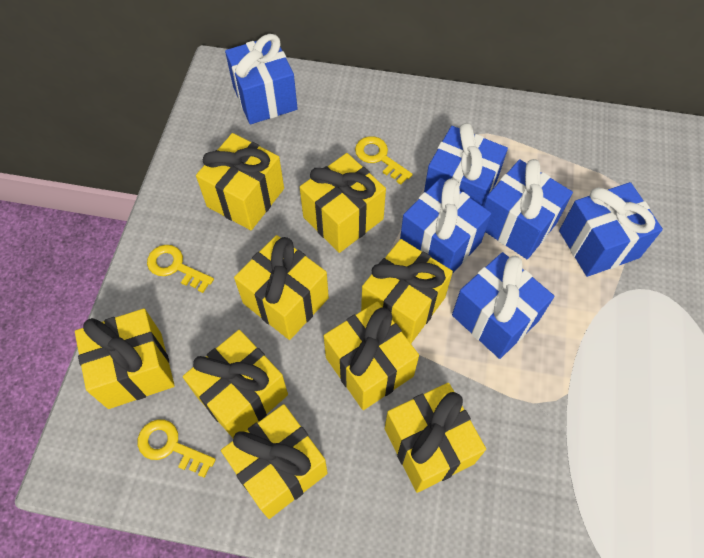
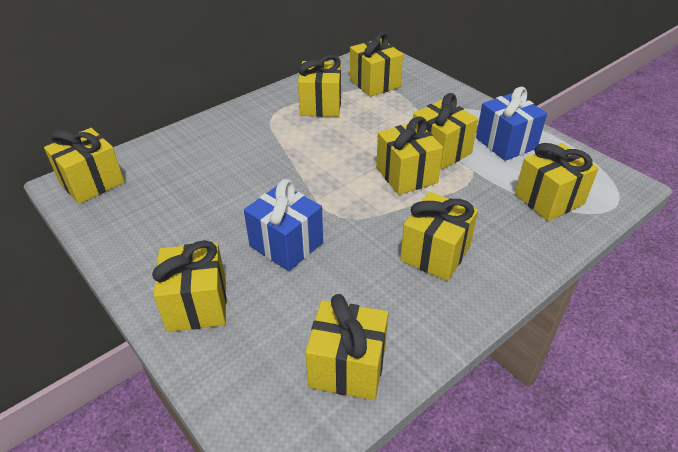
blue gift: 6 -> 2
yellow key: 3 -> 0

